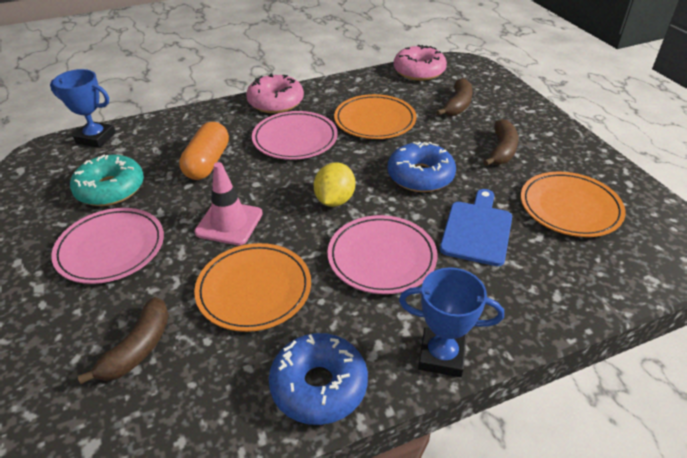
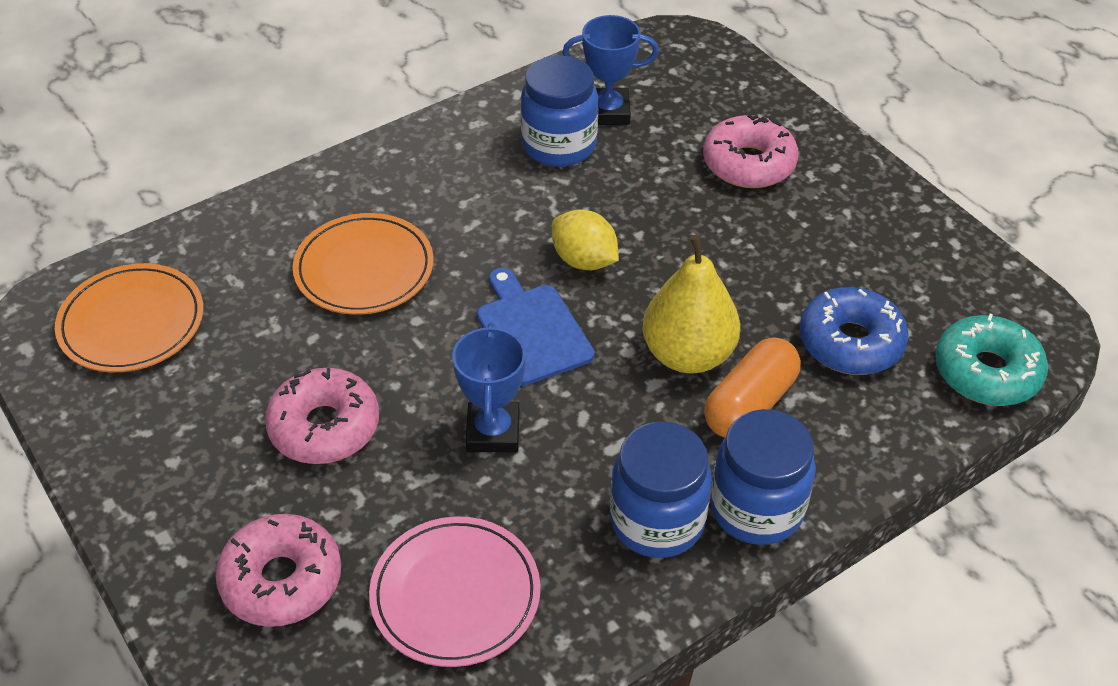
blue donut: 2 -> 1
blue jar: 0 -> 3
brown banana: 3 -> 0
orange plate: 3 -> 2
pink donut: 2 -> 3
pink plate: 3 -> 1
pink traffic cone: 1 -> 0
yellow pear: 0 -> 1

